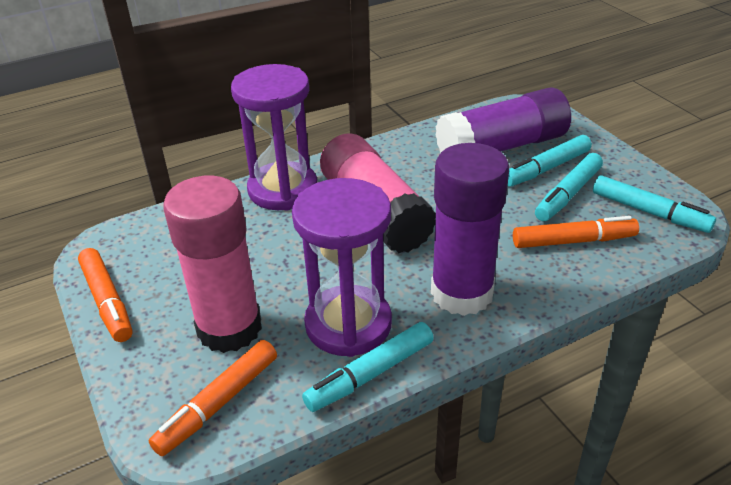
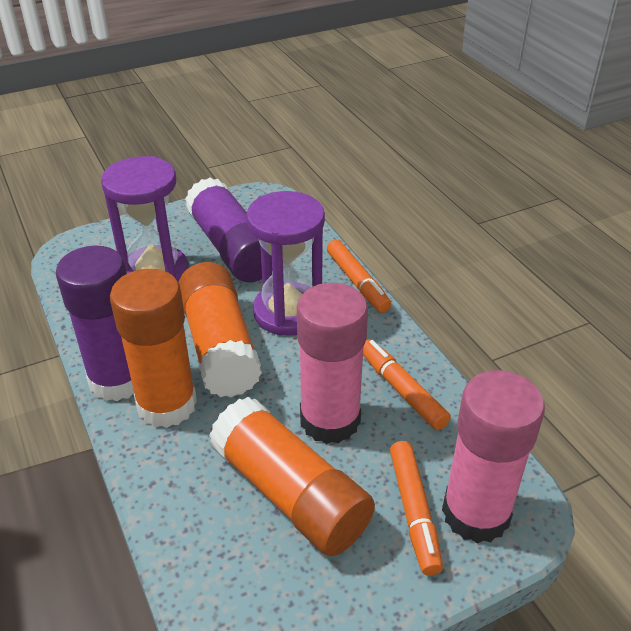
orange glue stick: 0 -> 3
turquoise marker: 4 -> 0

